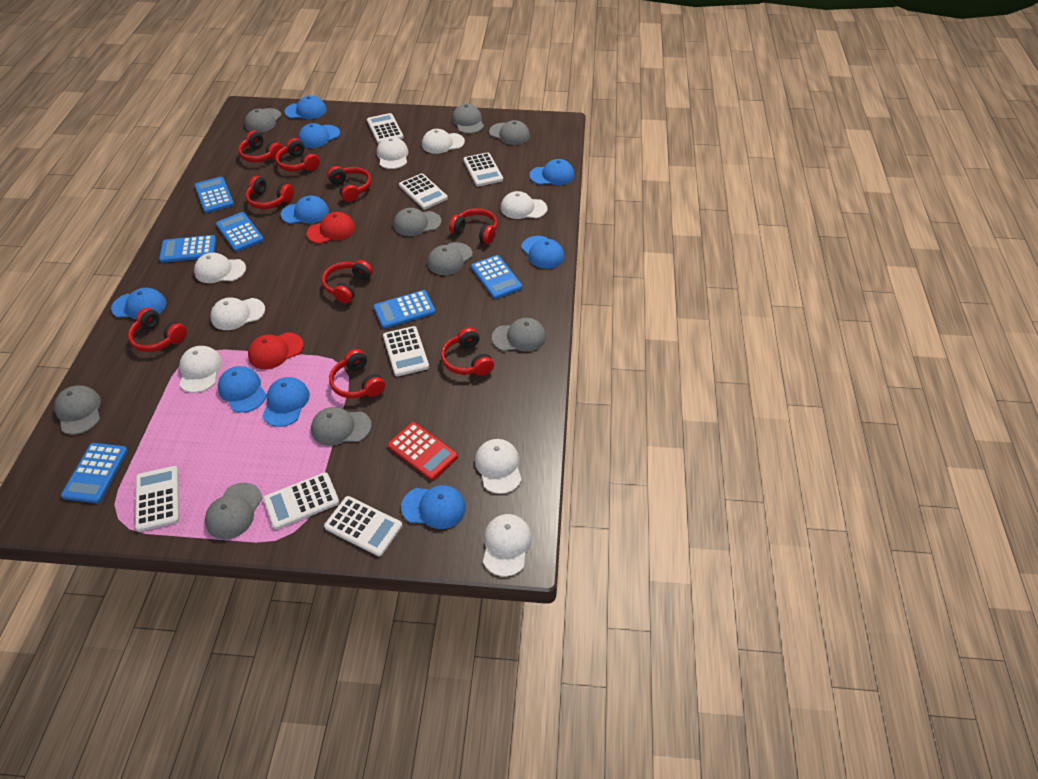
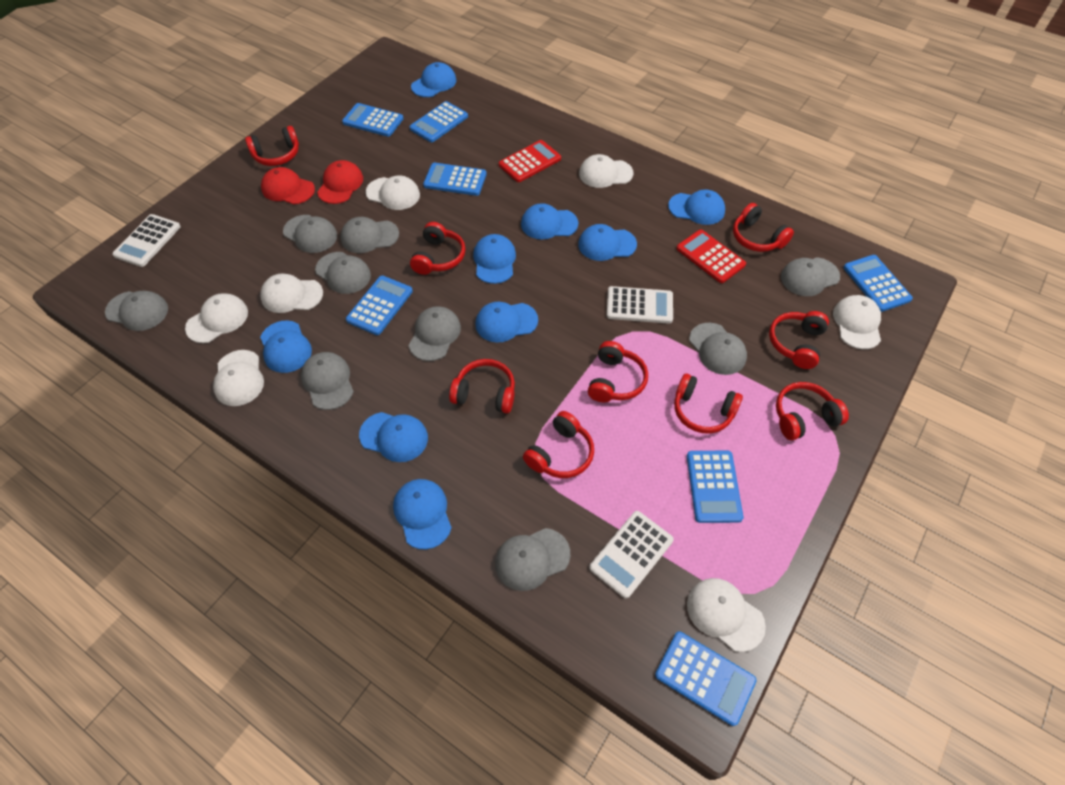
blue calculator: 6 -> 7
red calculator: 1 -> 2
white calculator: 7 -> 3
white cap: 8 -> 7

